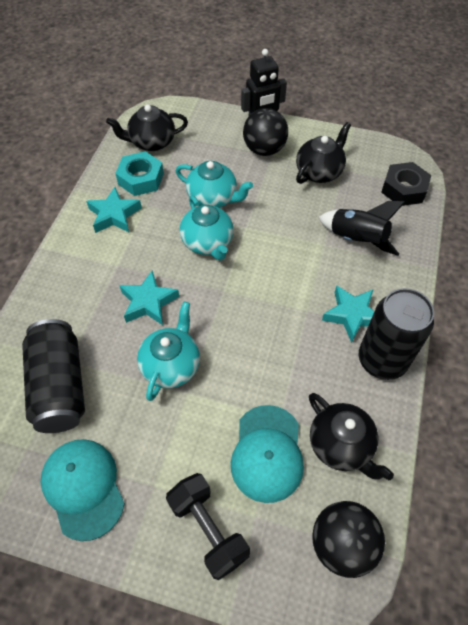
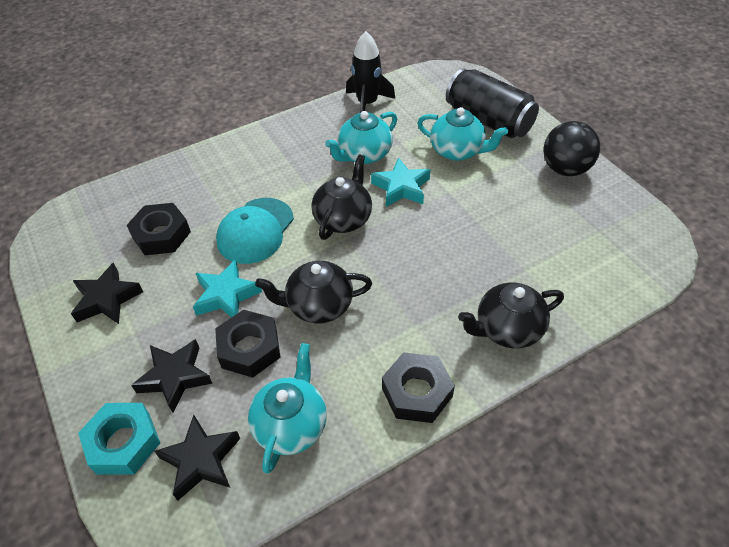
black ball: 2 -> 1
black can: 2 -> 1
black dumbbell: 1 -> 0
black nut: 1 -> 3
black robot: 1 -> 0
black star: 0 -> 3
turquoise cap: 2 -> 1
turquoise star: 3 -> 2

